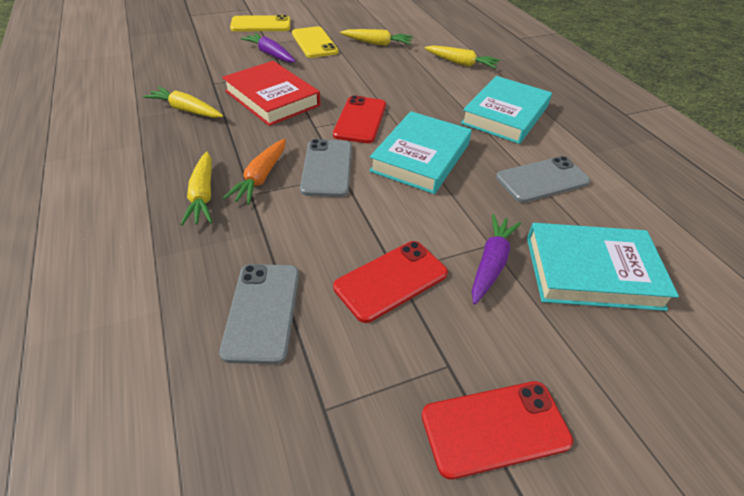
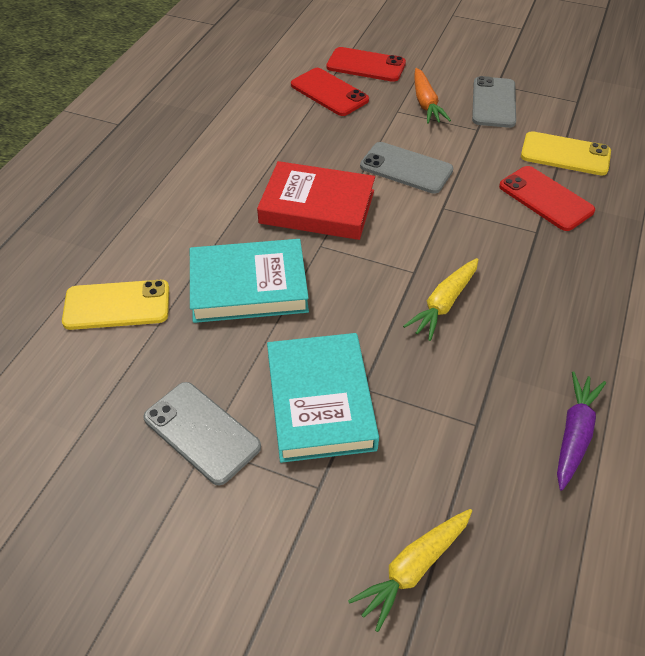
purple carrot: 2 -> 1
turquoise book: 3 -> 2
yellow carrot: 4 -> 2

